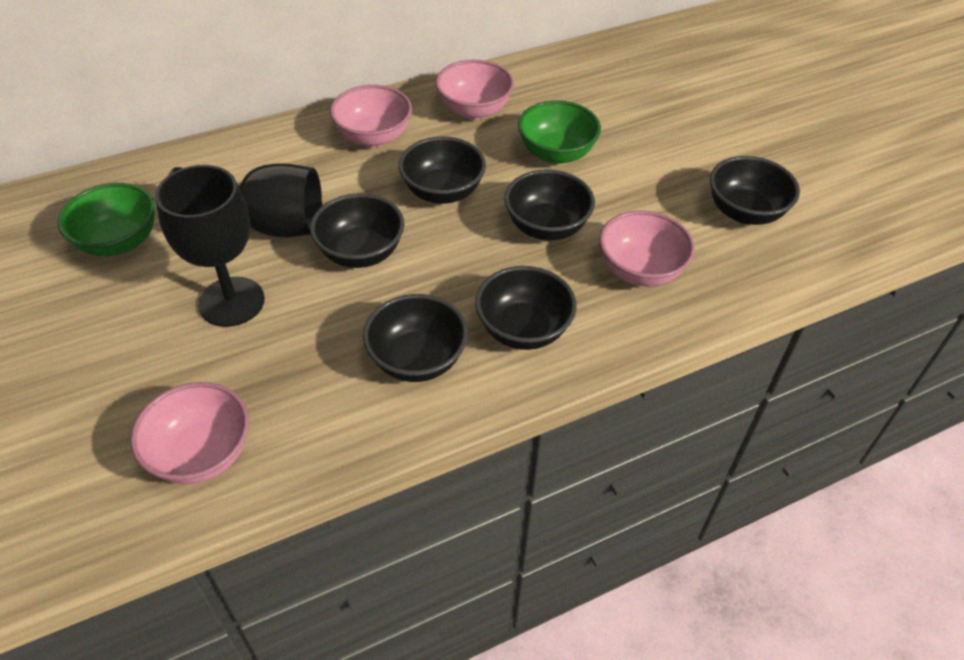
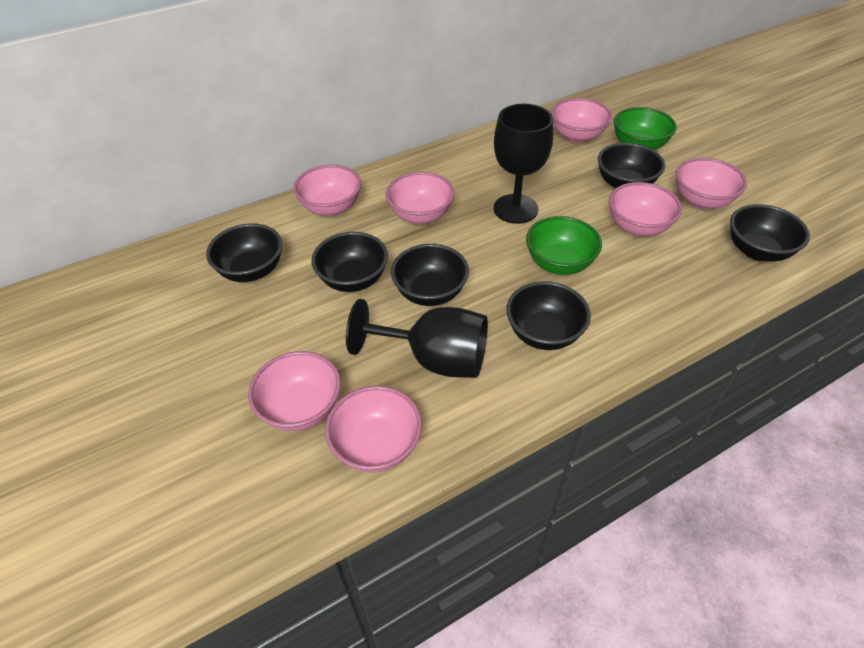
pink bowl: 4 -> 7

